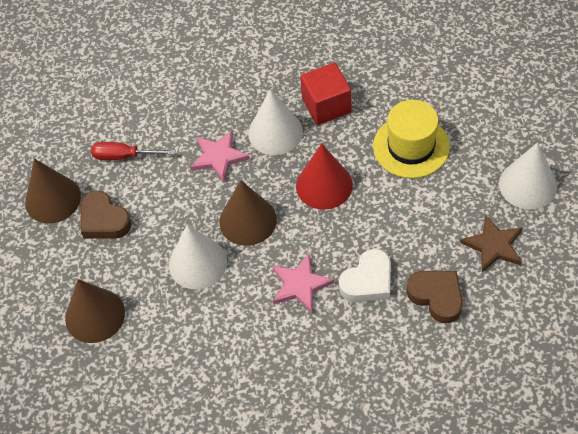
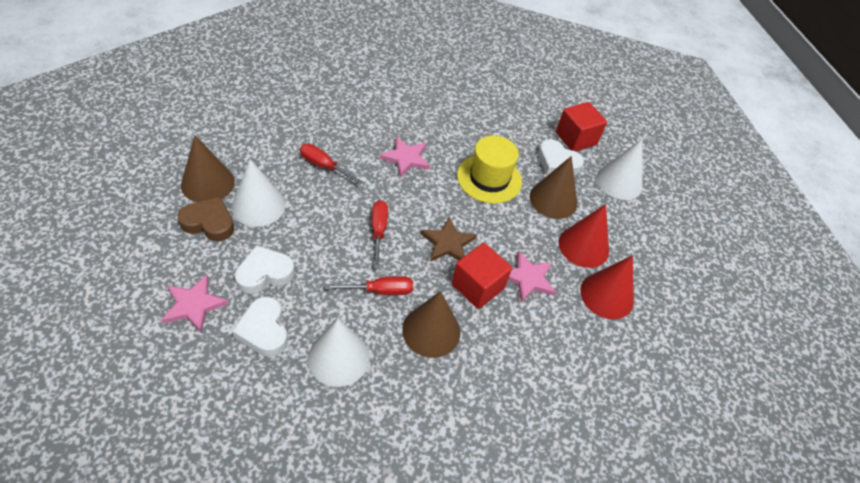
brown heart: 2 -> 1
pink star: 2 -> 3
red cone: 1 -> 2
red cube: 1 -> 2
red screwdriver: 1 -> 3
white heart: 1 -> 3

